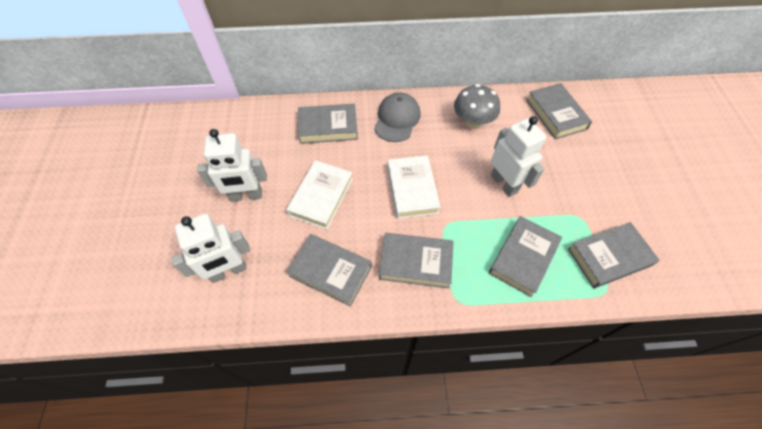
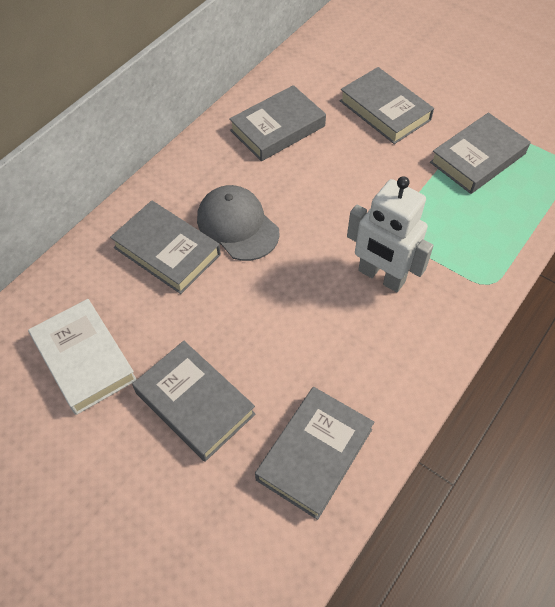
grey mushroom: 1 -> 0
white book: 2 -> 1
white robot: 3 -> 1

